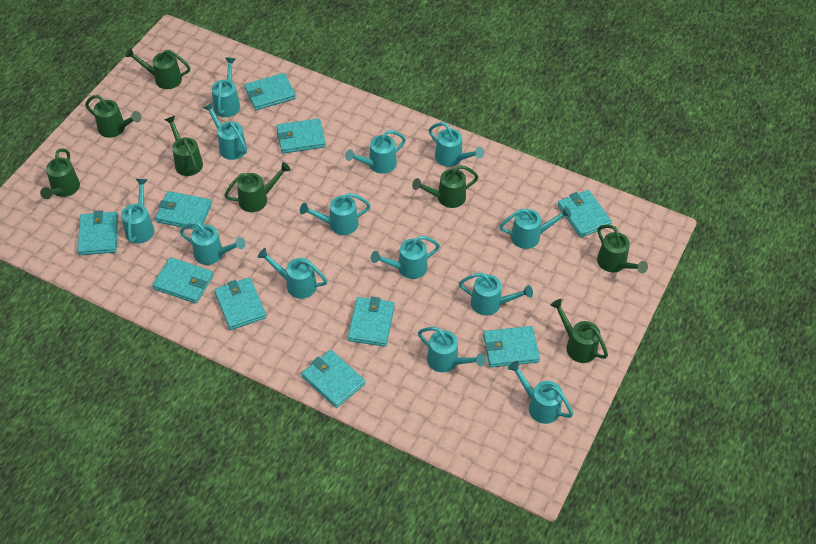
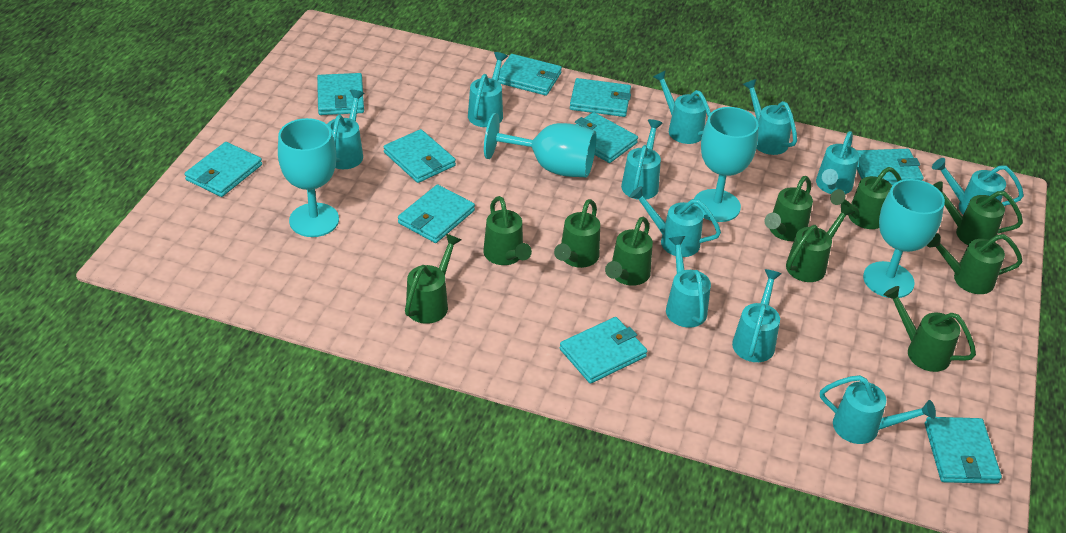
green watering can: 8 -> 10
turquoise goblet: 0 -> 4
turquoise watering can: 13 -> 11

